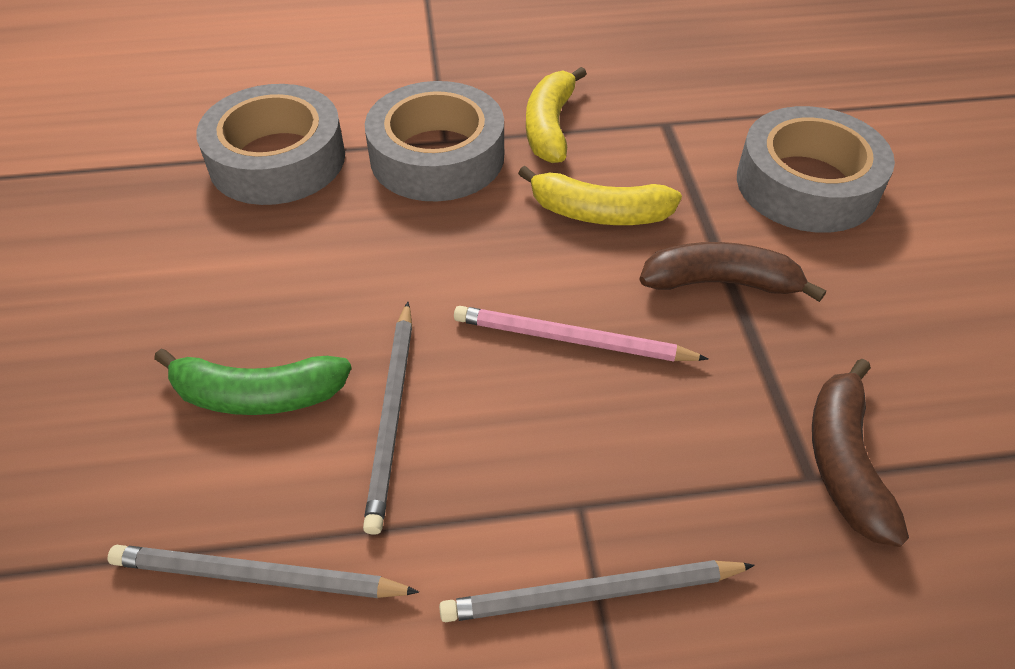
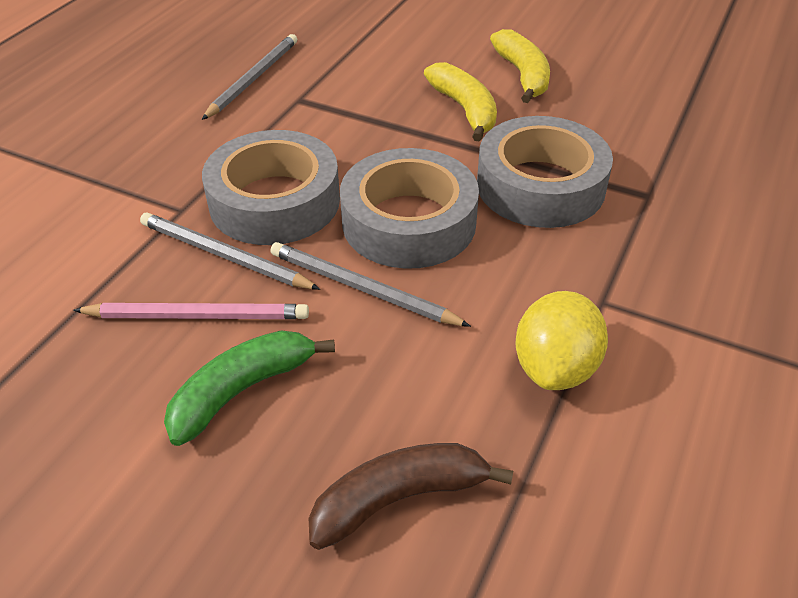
brown banana: 2 -> 1
yellow lemon: 0 -> 1

